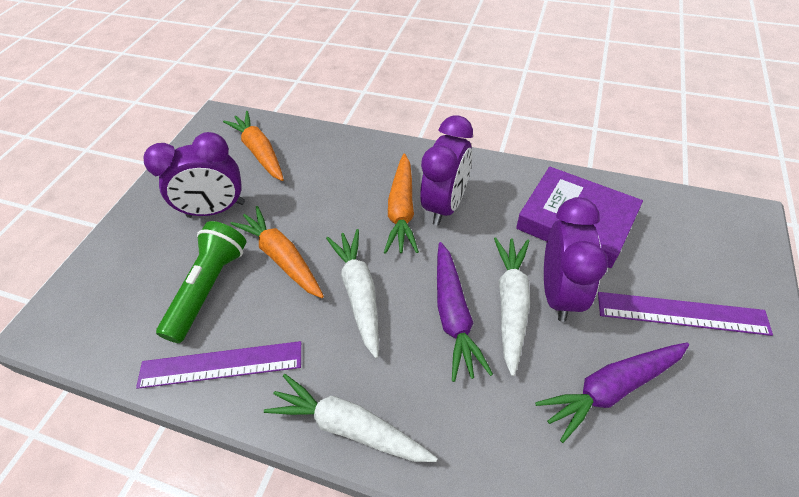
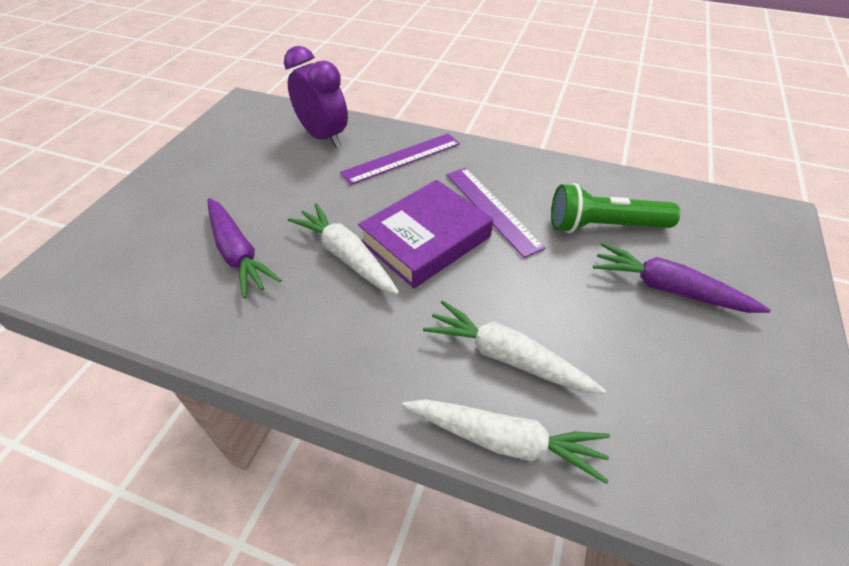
orange carrot: 3 -> 0
purple clock: 3 -> 1

